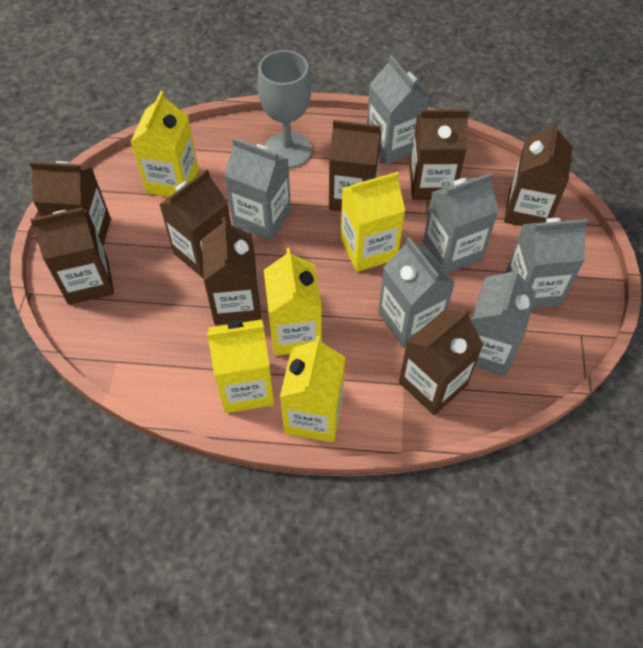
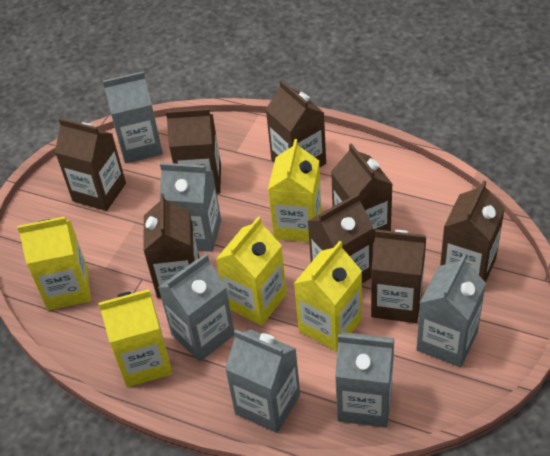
grey goblet: 1 -> 0

